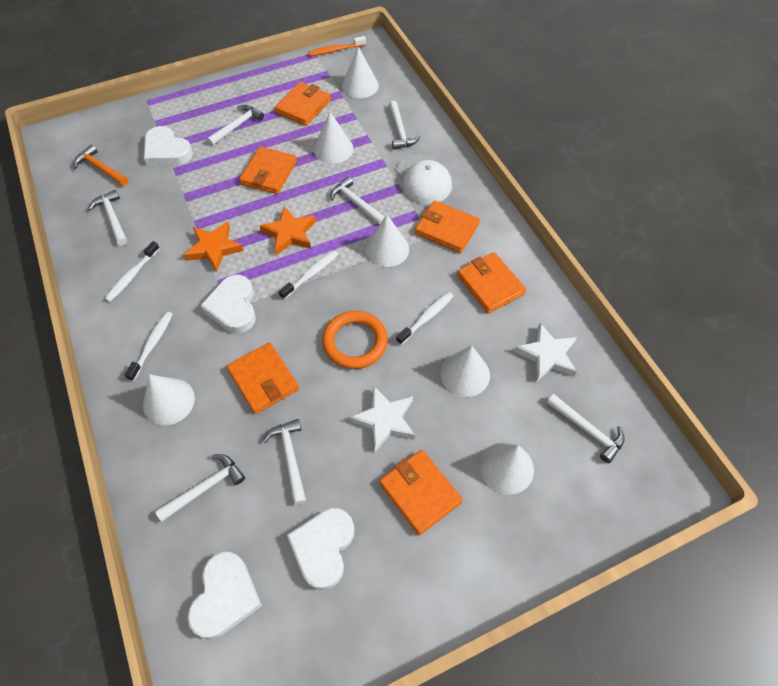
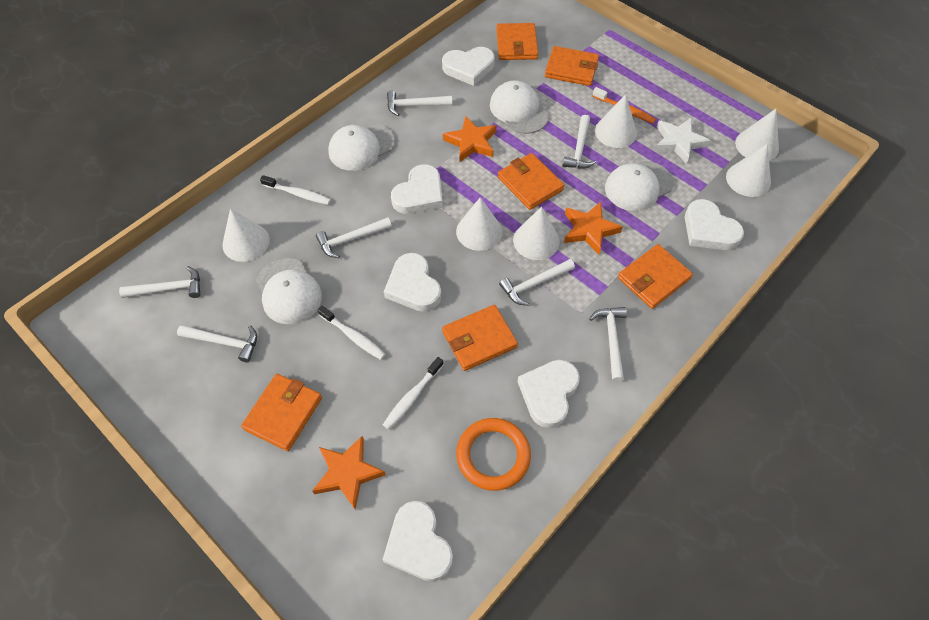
orange hammer: 1 -> 0
orange star: 2 -> 3
white cap: 1 -> 4
white heart: 4 -> 6
white star: 2 -> 1
white toothbrush: 4 -> 3

